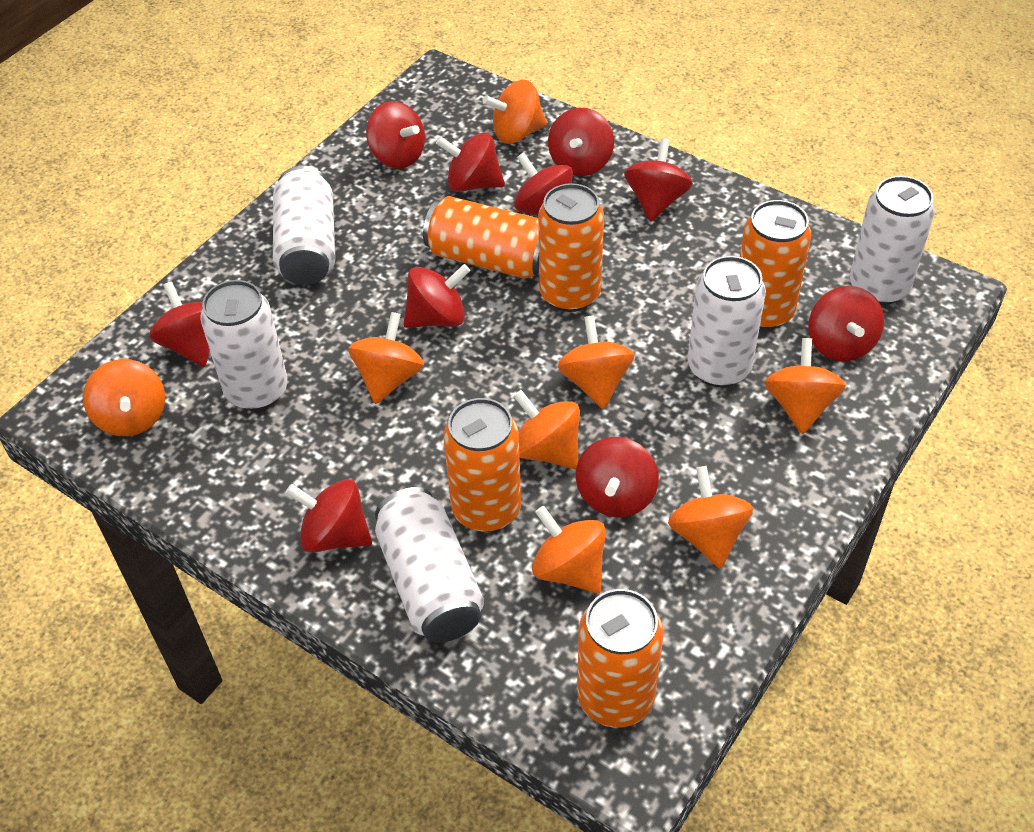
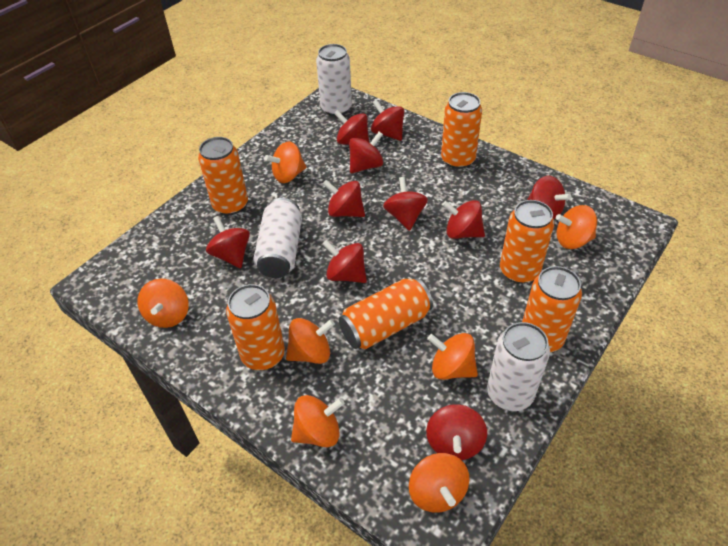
orange can: 5 -> 6
orange spinning top: 8 -> 7
white can: 5 -> 3

